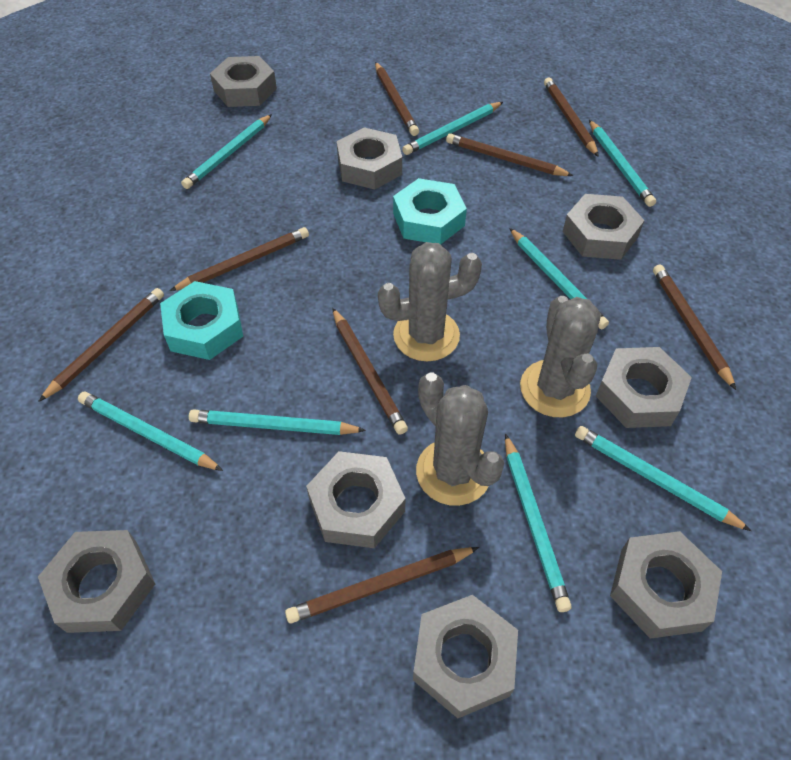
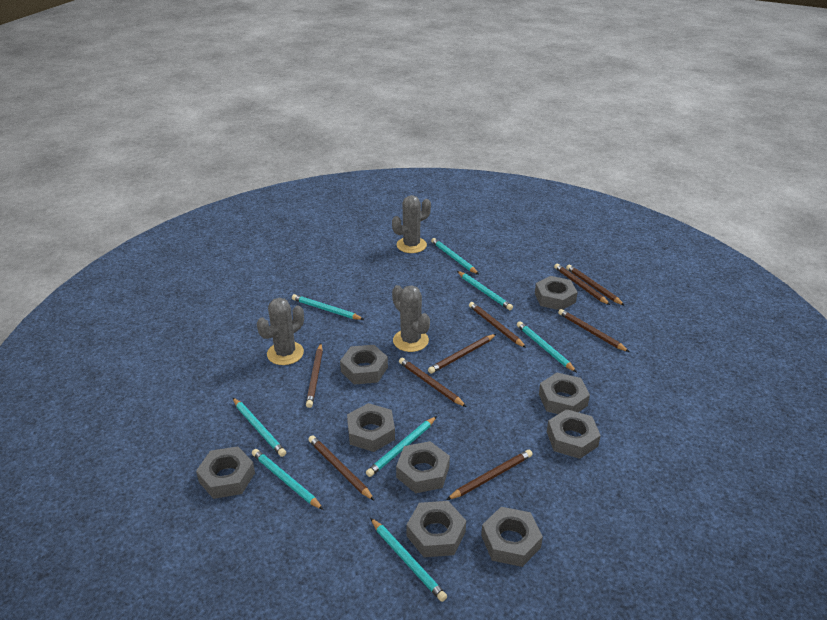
brown pencil: 8 -> 9
grey nut: 8 -> 9
turquoise nut: 2 -> 0

